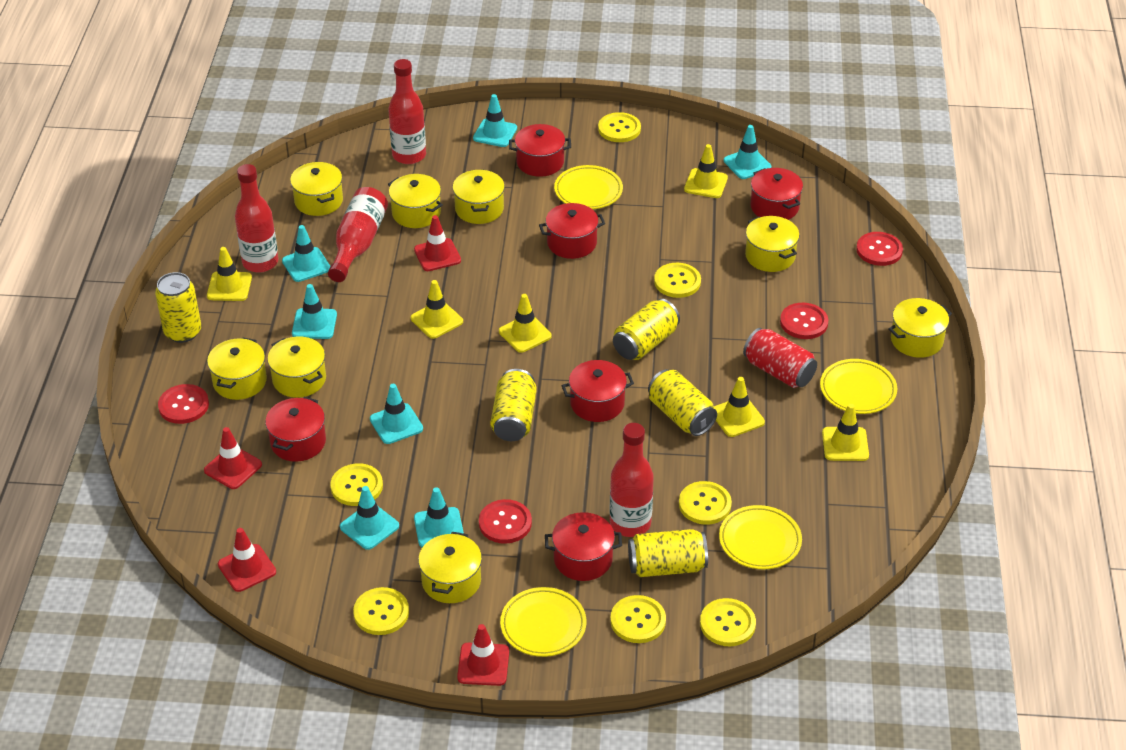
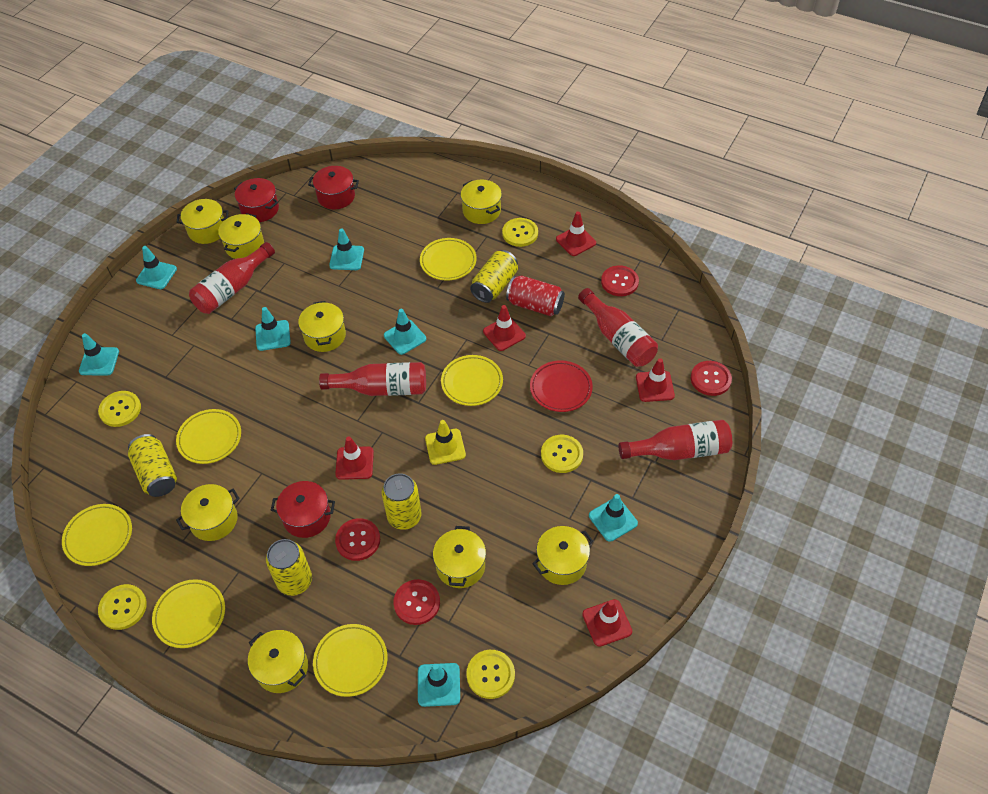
red plate: 0 -> 1
red pot: 6 -> 3
red traffic cone: 4 -> 5
yellow button: 7 -> 5
yellow can: 5 -> 4
yellow plate: 4 -> 6
yellow traffic cone: 6 -> 1

